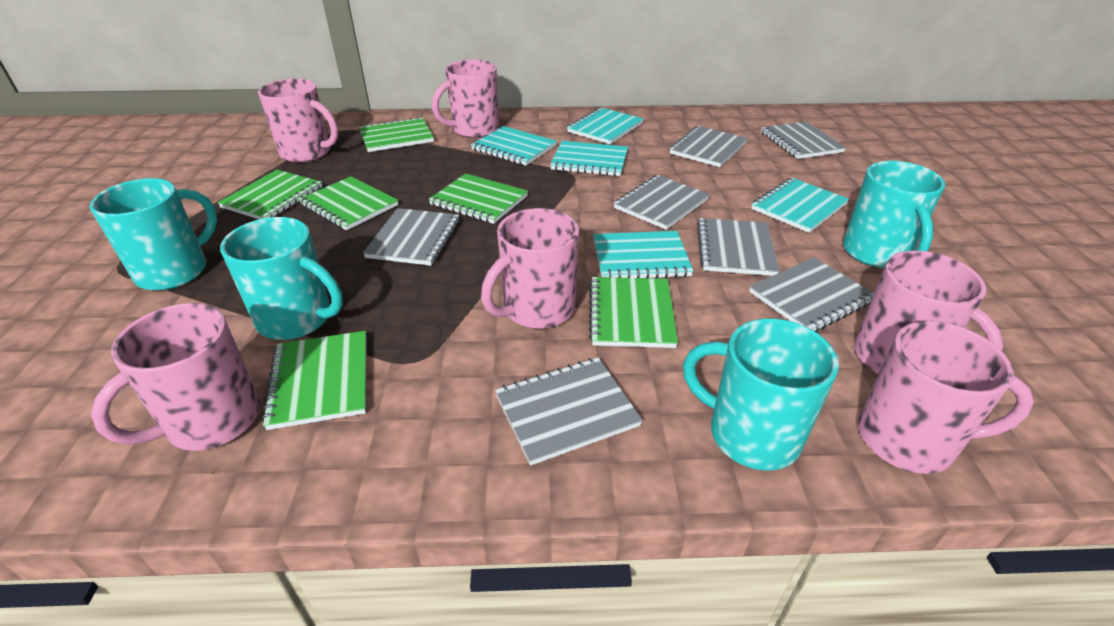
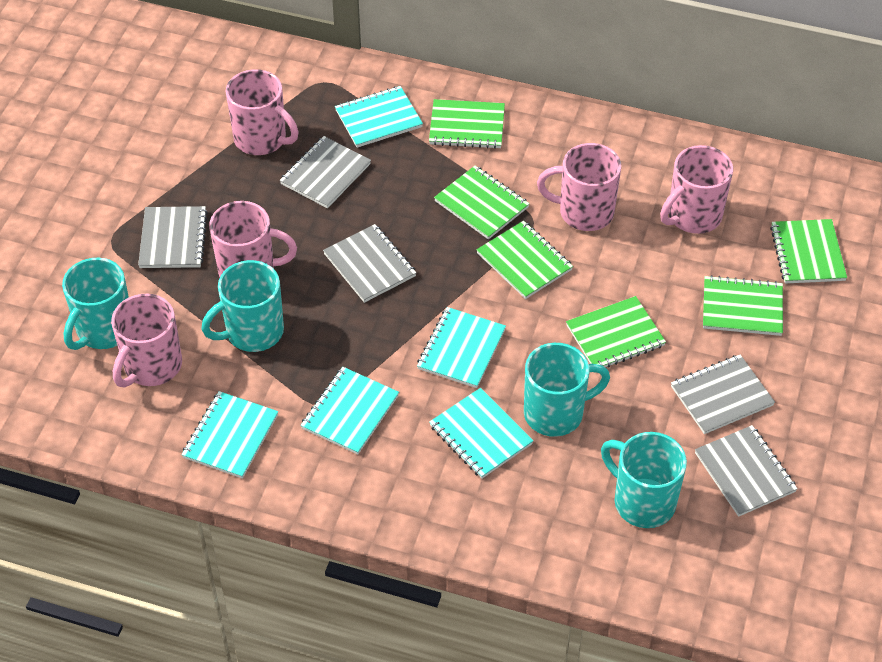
grey notebook: 7 -> 5
pink mug: 6 -> 5

